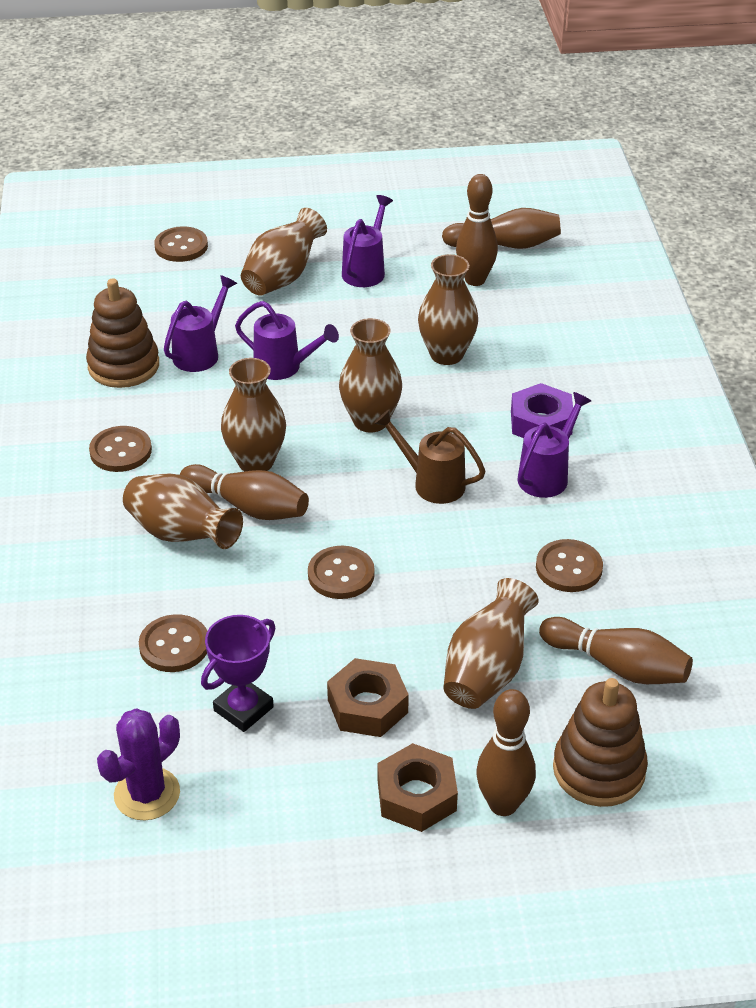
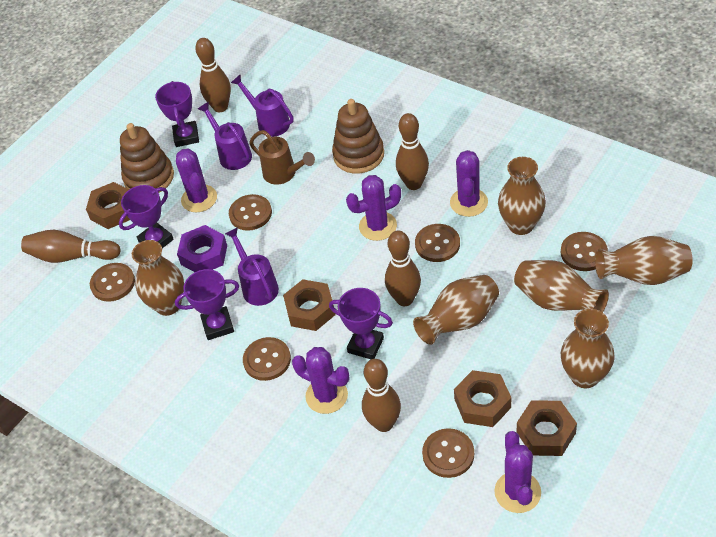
brown button: 5 -> 6
brown nut: 2 -> 4
purple cactus: 1 -> 5
purple trophy: 1 -> 4
purple watering can: 4 -> 3

